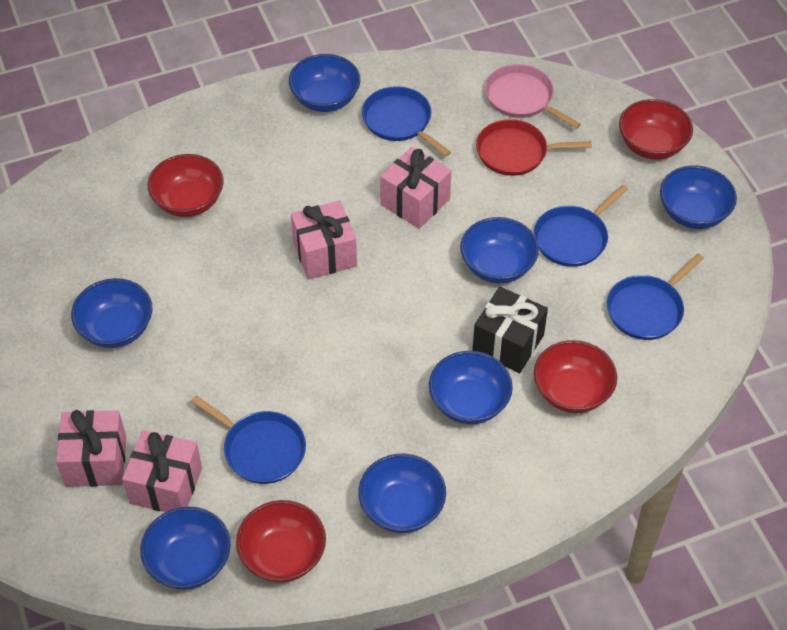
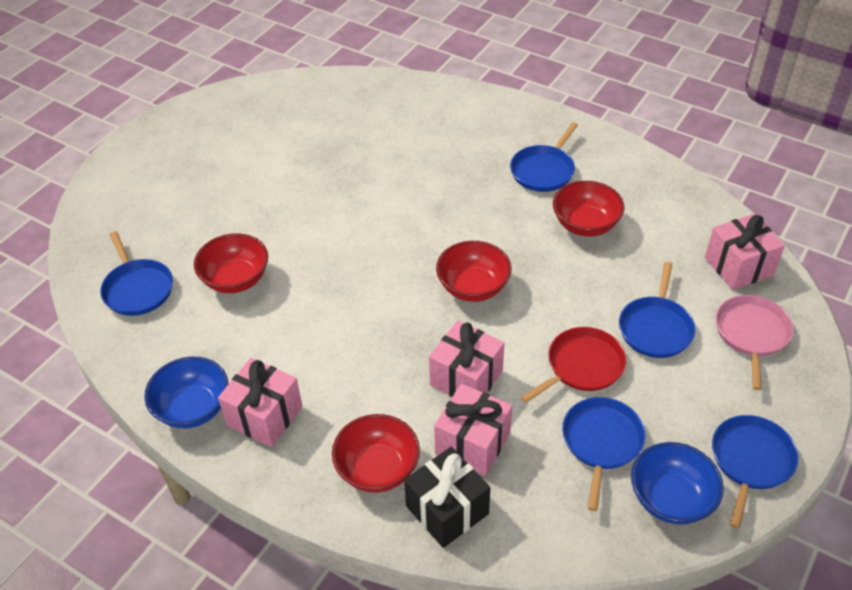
blue bowl: 7 -> 2
blue pan: 4 -> 5

